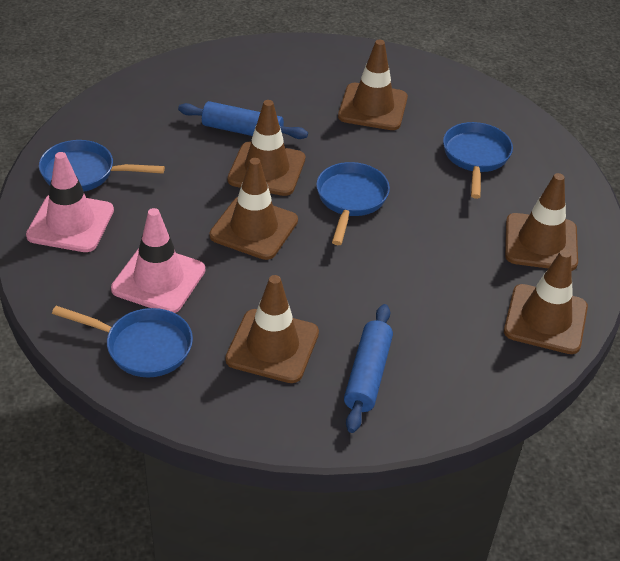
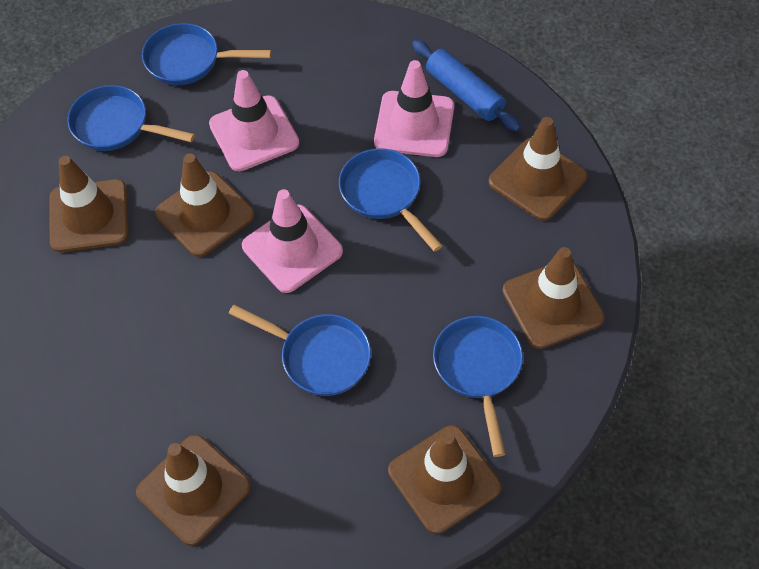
blue pan: 4 -> 5
blue rolling pin: 2 -> 1
pink traffic cone: 2 -> 3

